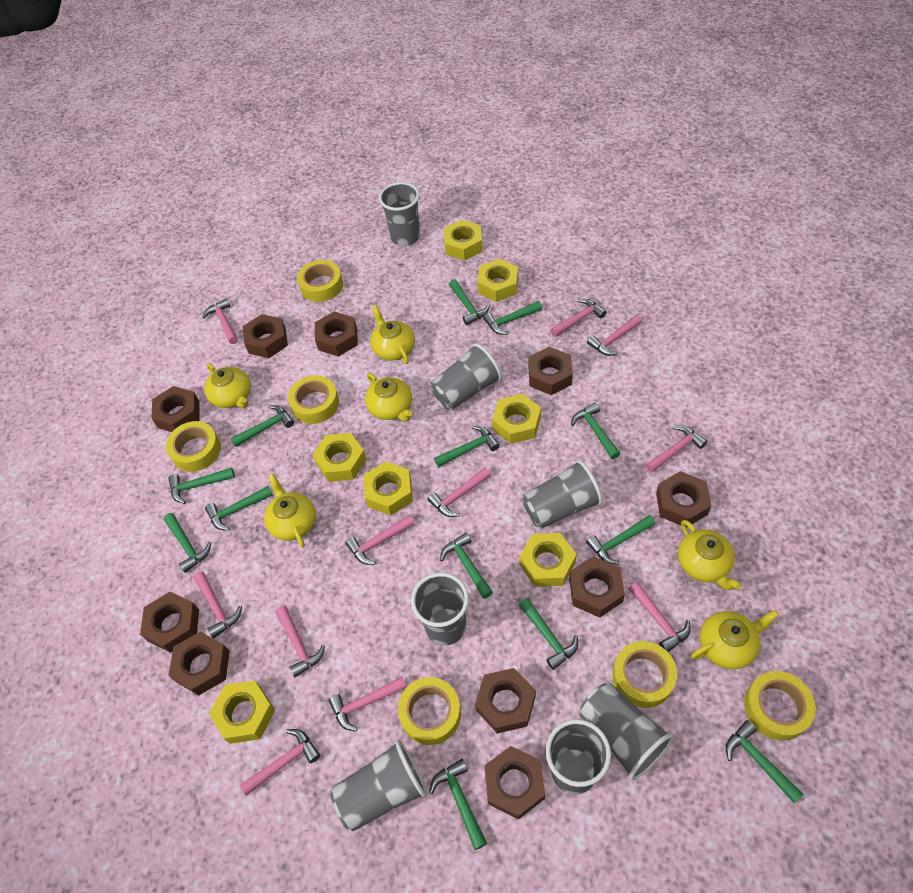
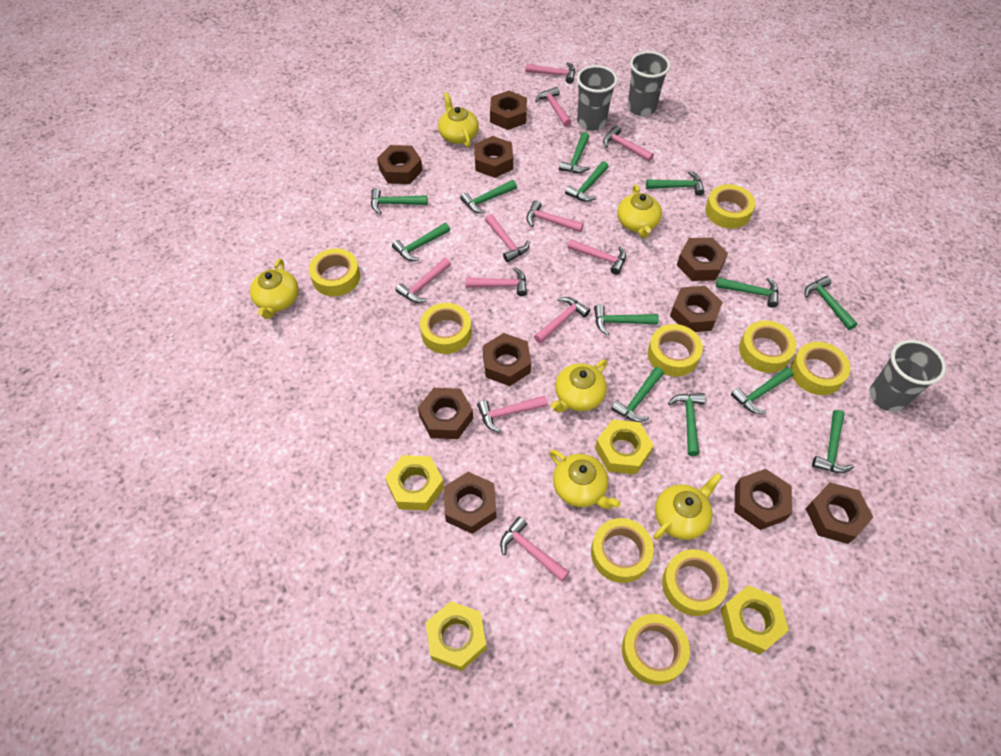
grey cup: 7 -> 3
yellow nut: 7 -> 4
yellow tape: 6 -> 9

